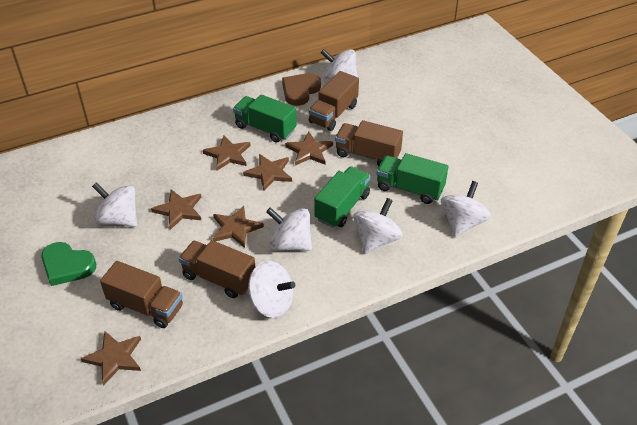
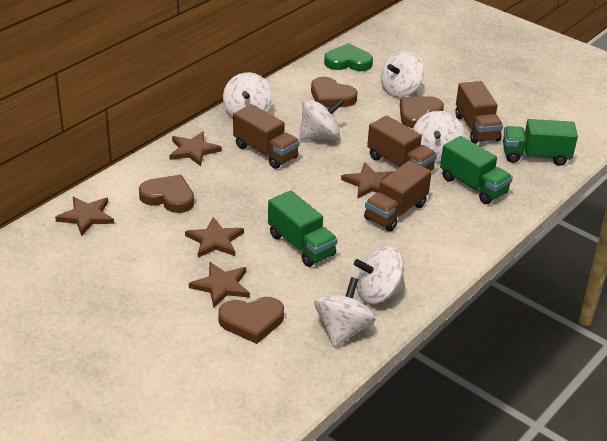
brown heart: 1 -> 4
brown star: 6 -> 5

